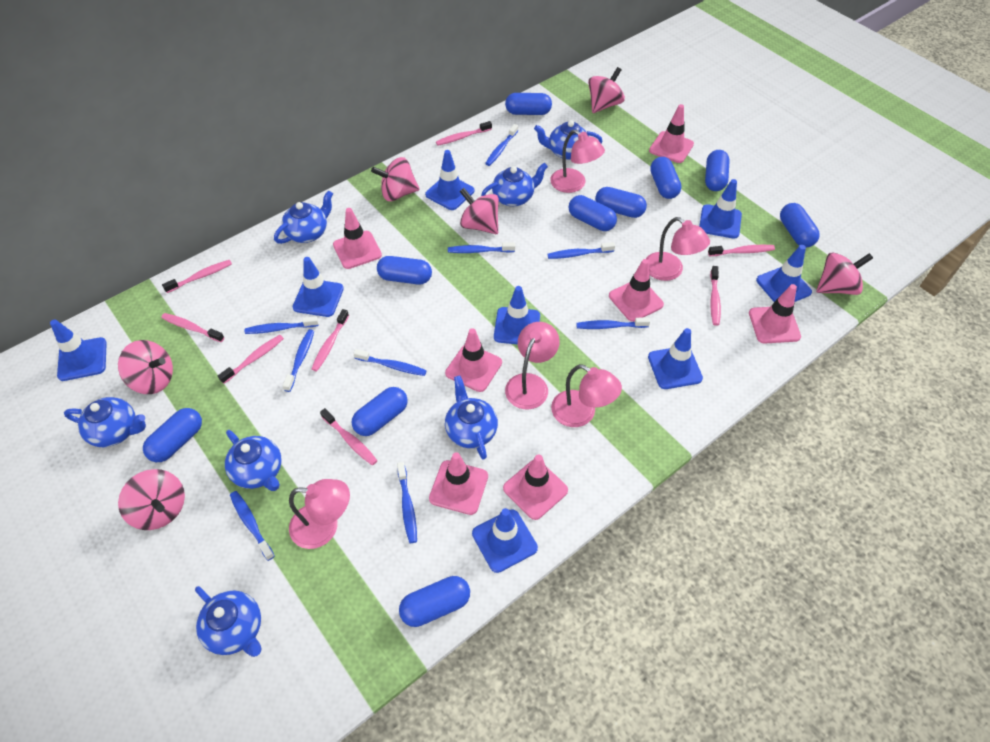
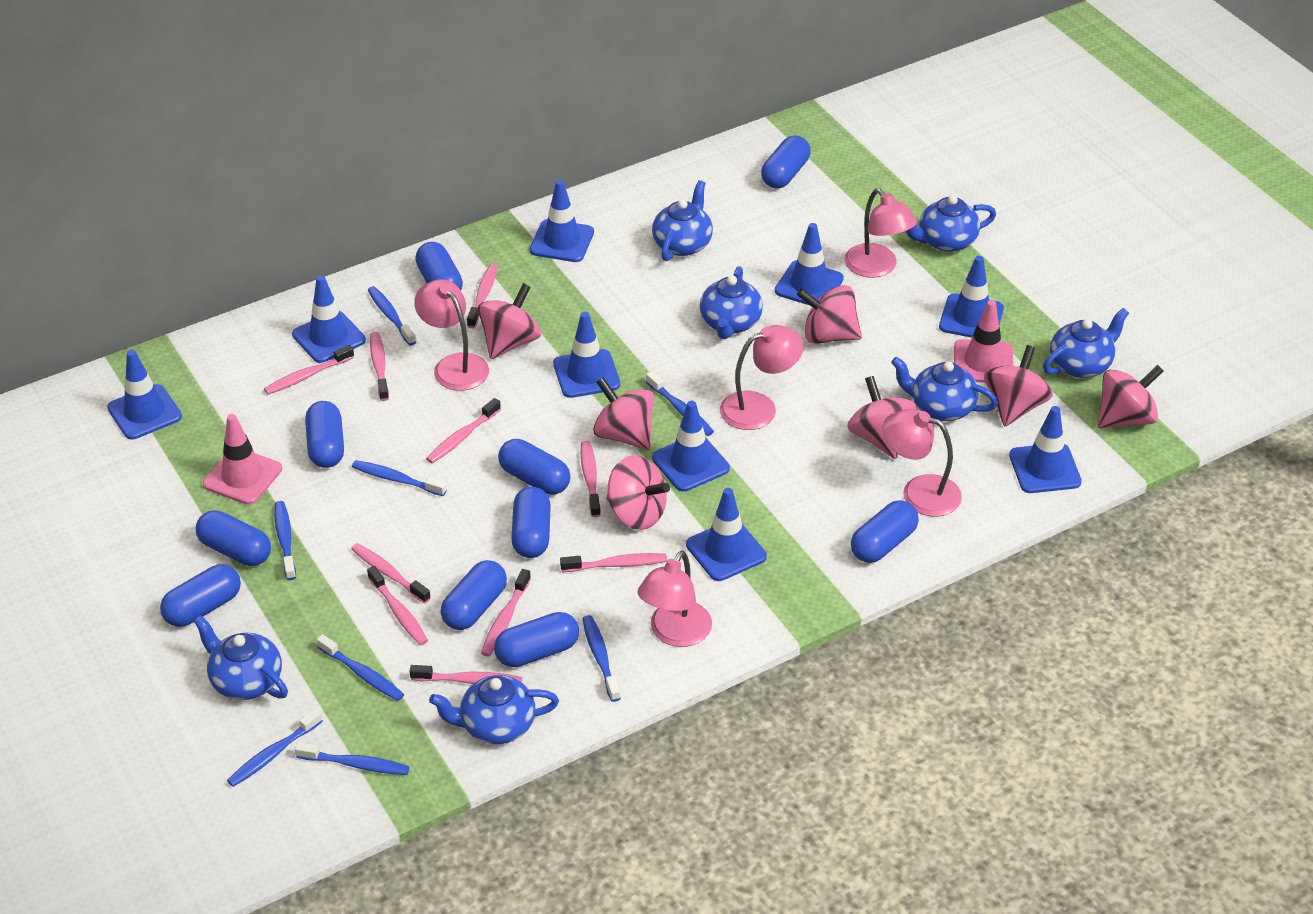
blue toothbrush: 9 -> 8
blue traffic cone: 8 -> 9
pink spinning top: 6 -> 7
pink toothbrush: 8 -> 10
pink traffic cone: 7 -> 2

